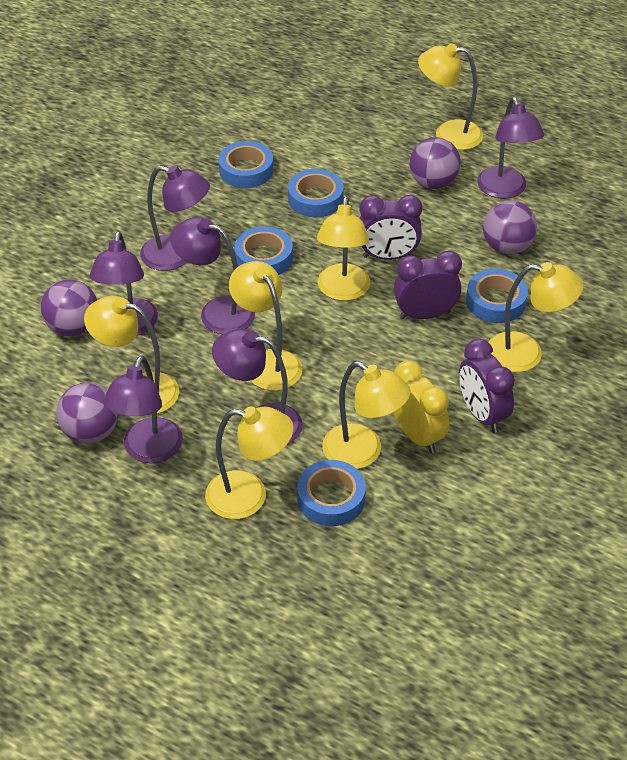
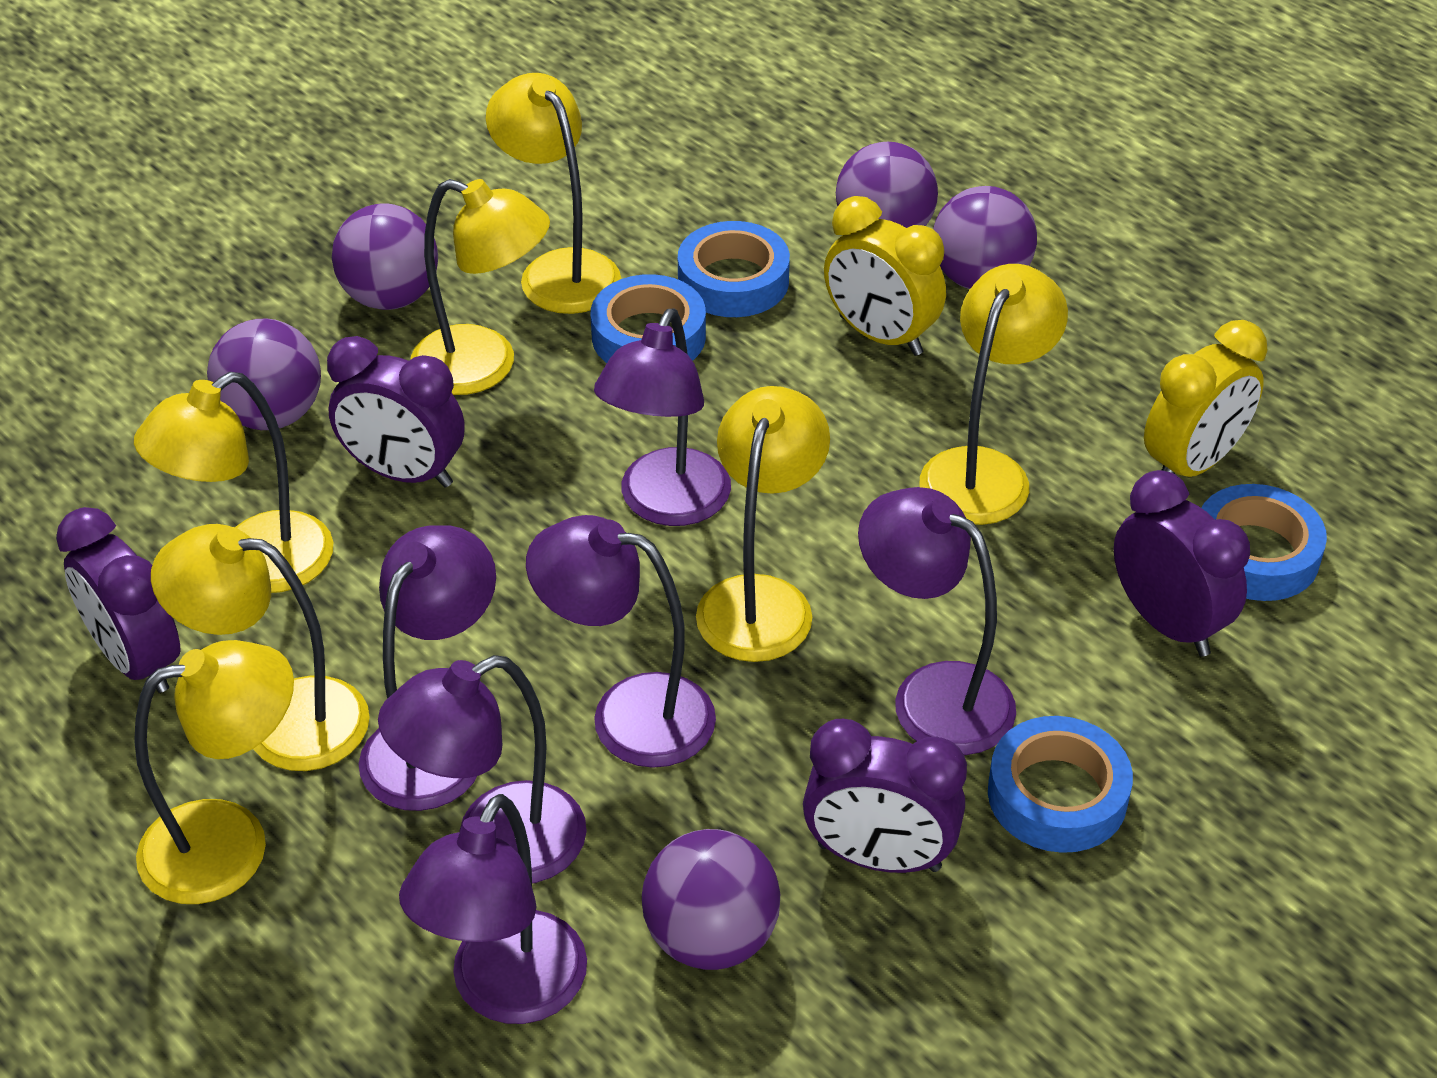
blue tape: 5 -> 4
purple ball: 4 -> 5
purple clock: 3 -> 4
yellow clock: 1 -> 2

